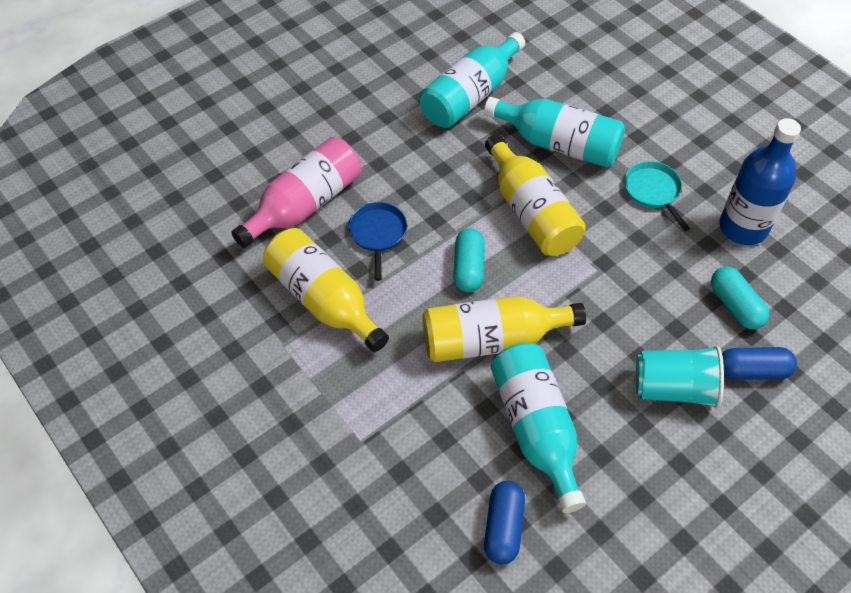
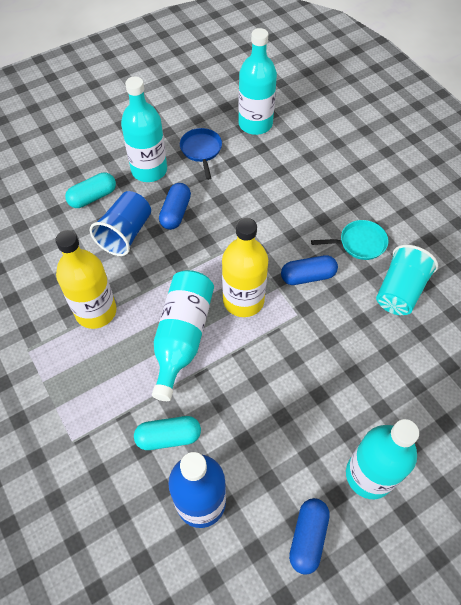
blue capsule: 2 -> 3
blue cup: 0 -> 1
pink bottle: 1 -> 0
turquoise bottle: 3 -> 4
yellow bottle: 3 -> 2

